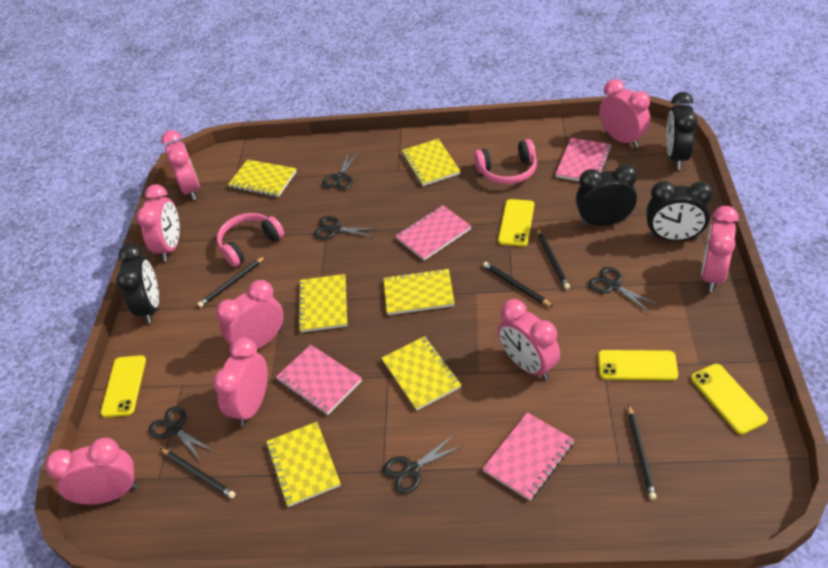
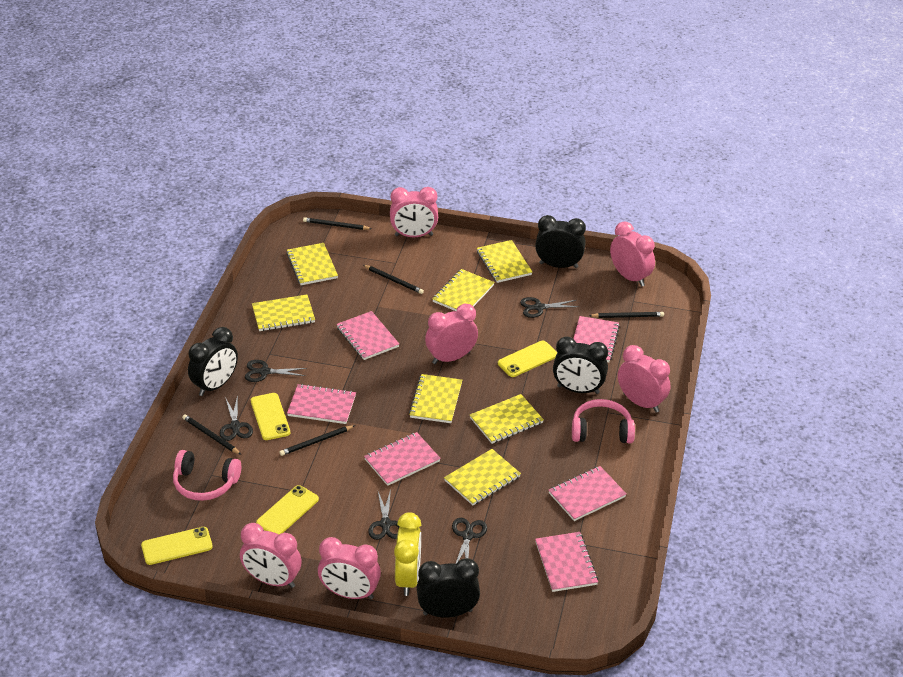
pink clock: 8 -> 6
pink notebook: 4 -> 6
yellow clock: 0 -> 1
yellow notebook: 6 -> 7

